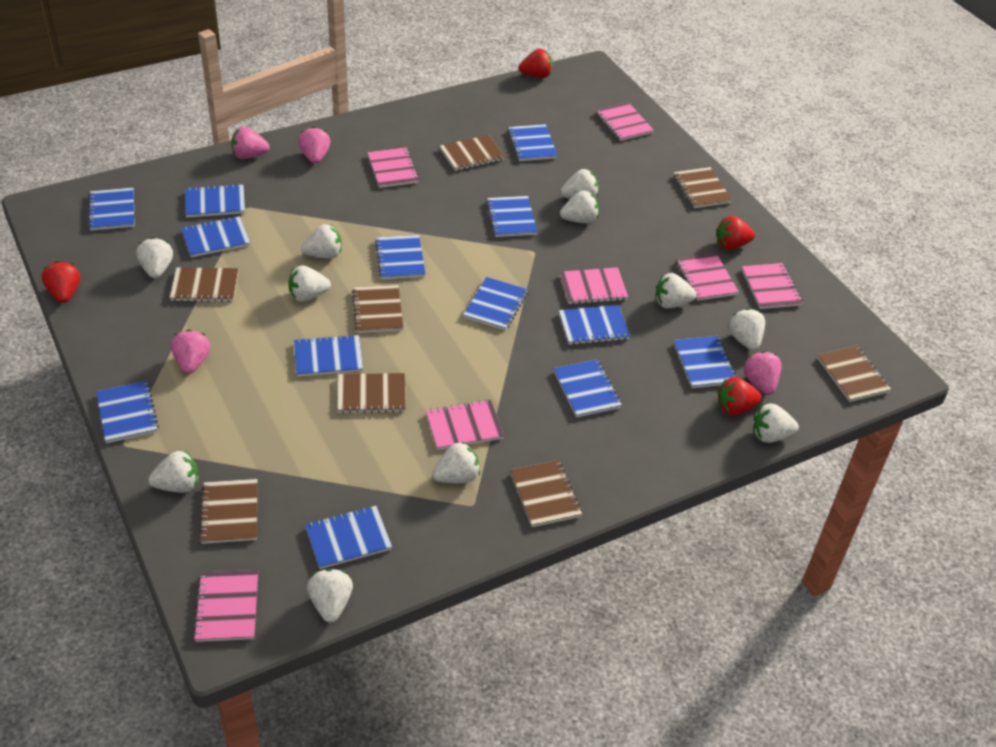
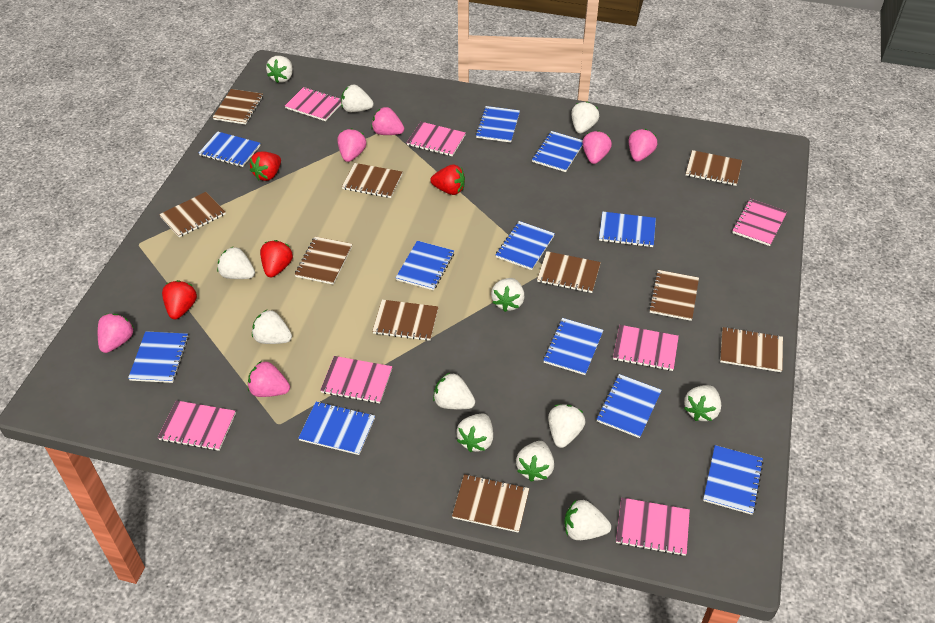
blue notebook: 13 -> 11
brown notebook: 8 -> 10
pink strawberry: 4 -> 6
white strawberry: 11 -> 12

